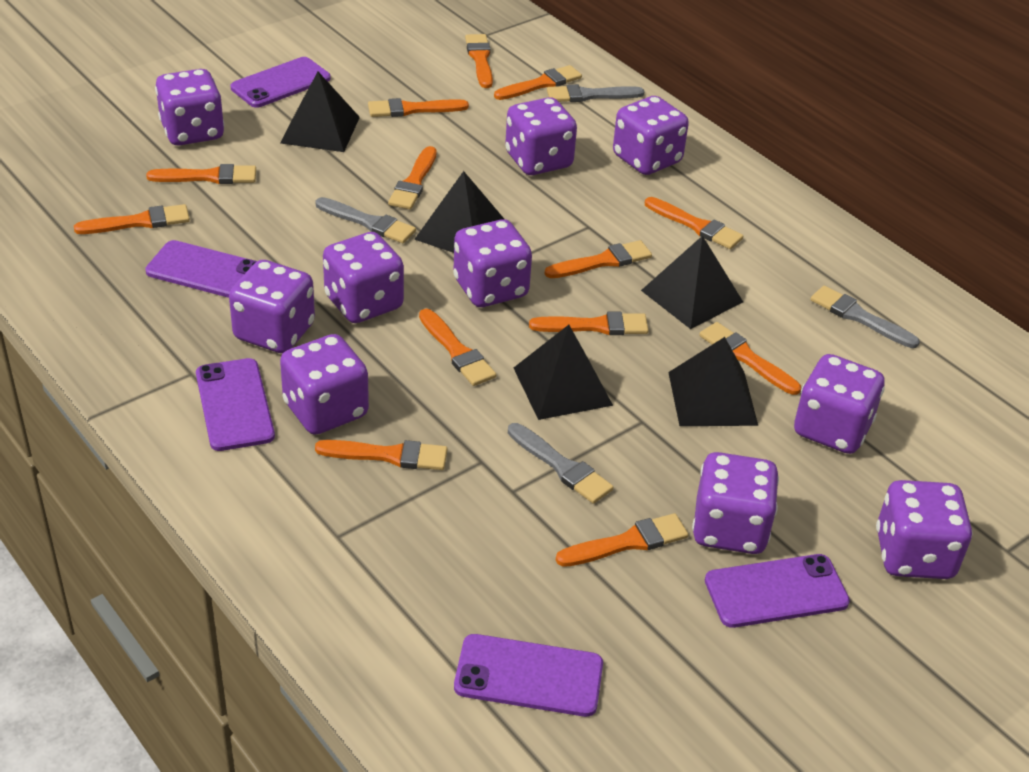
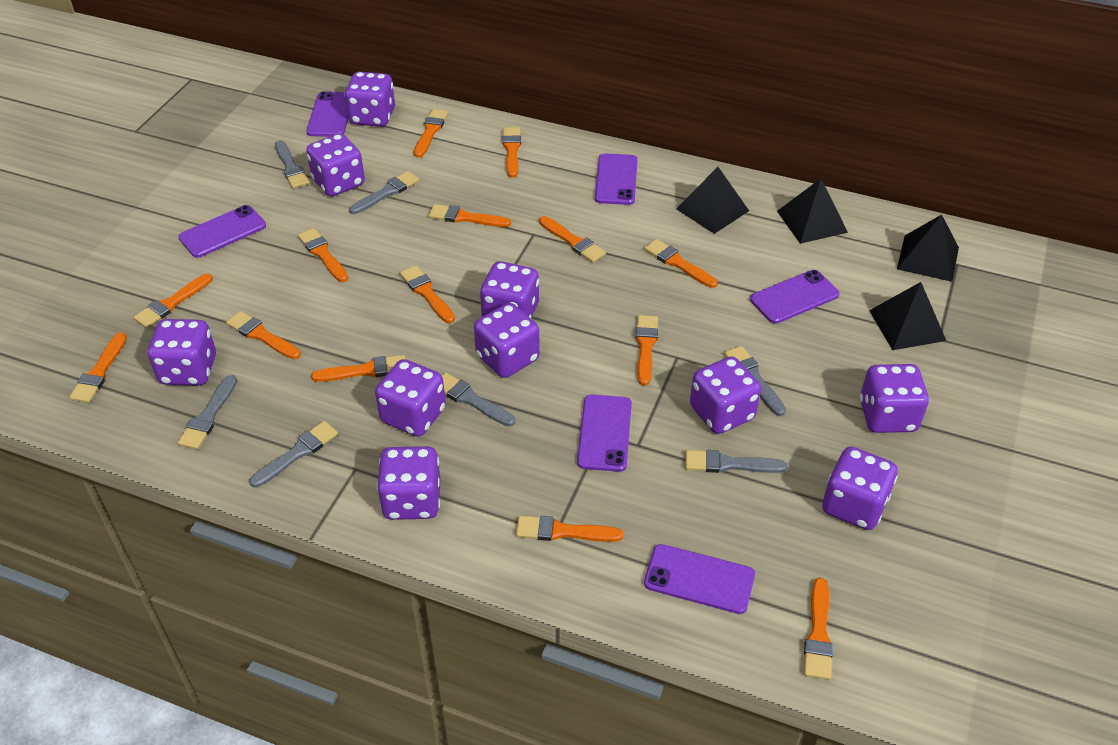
black pyramid: 5 -> 4
grey brush: 4 -> 7
orange brush: 13 -> 14
purple phone: 5 -> 6

